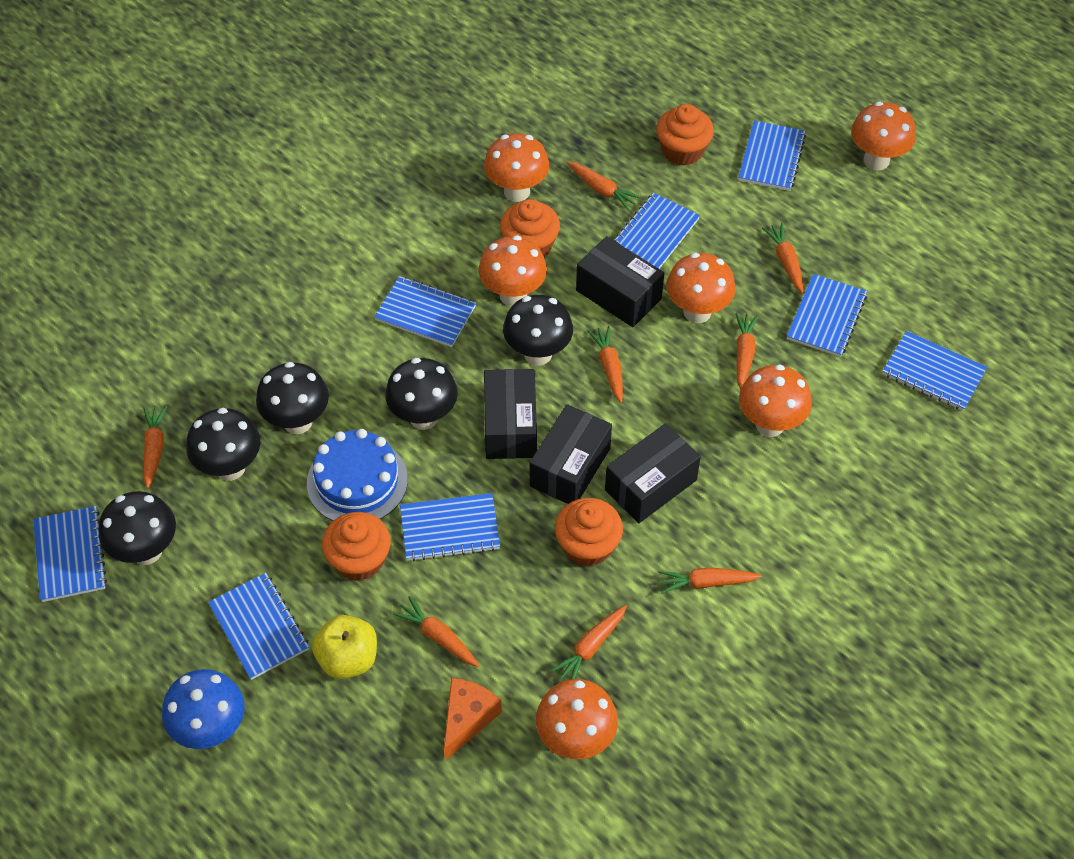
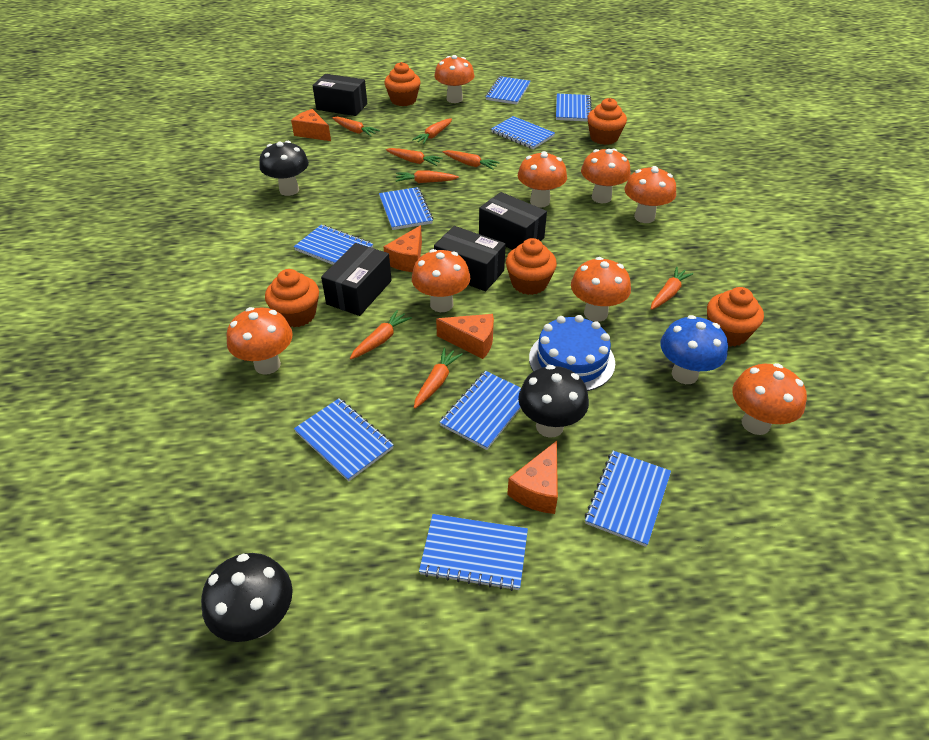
black mushroom: 5 -> 3
blue notebook: 8 -> 9
orange cheese: 1 -> 4
orange cupcake: 4 -> 5
orange mushroom: 6 -> 8
yellow apple: 1 -> 0

